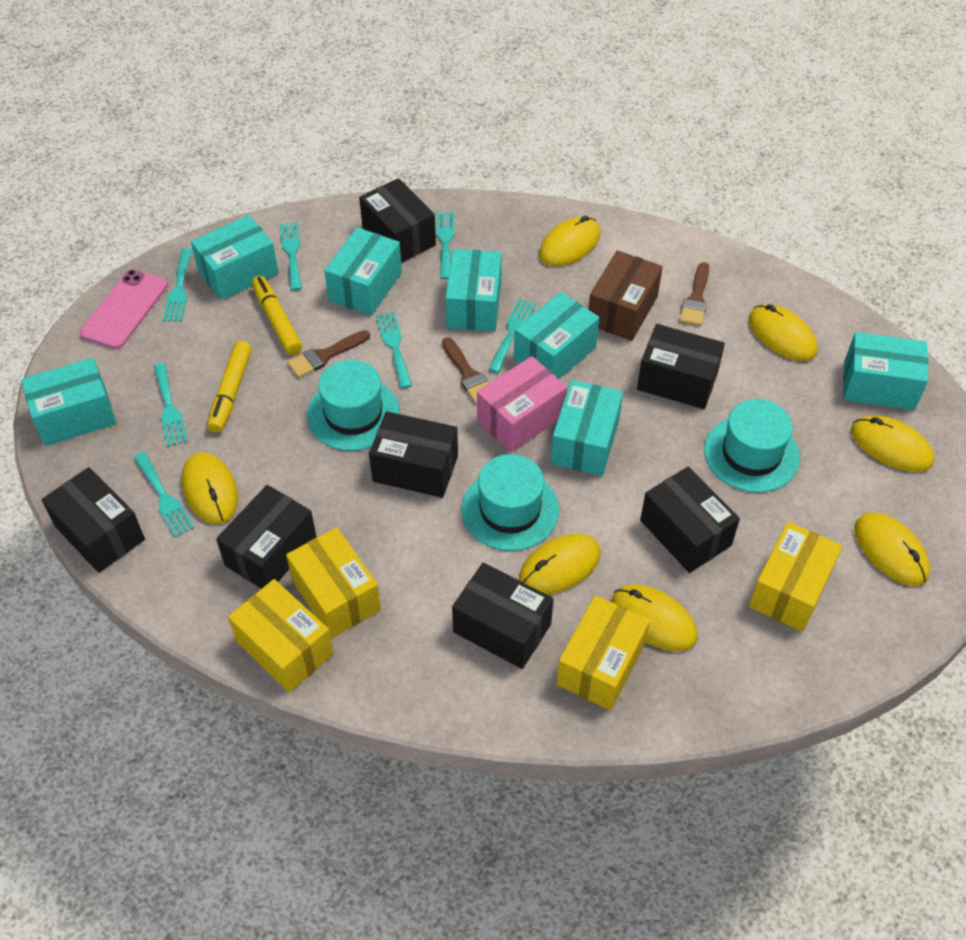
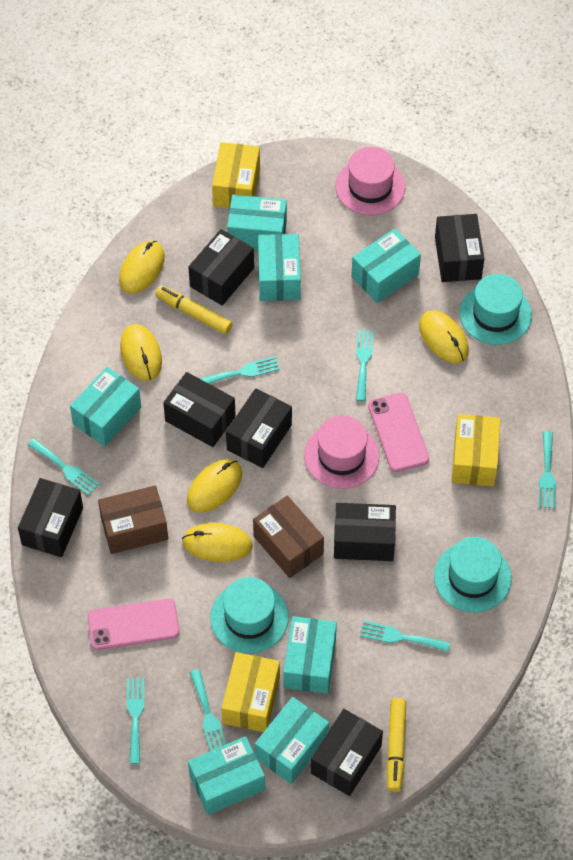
brown box: 1 -> 2
brown brush: 3 -> 0
pink box: 1 -> 0
pink hat: 0 -> 2
pink phone: 1 -> 2
yellow box: 4 -> 3
yellow mouse: 7 -> 5

